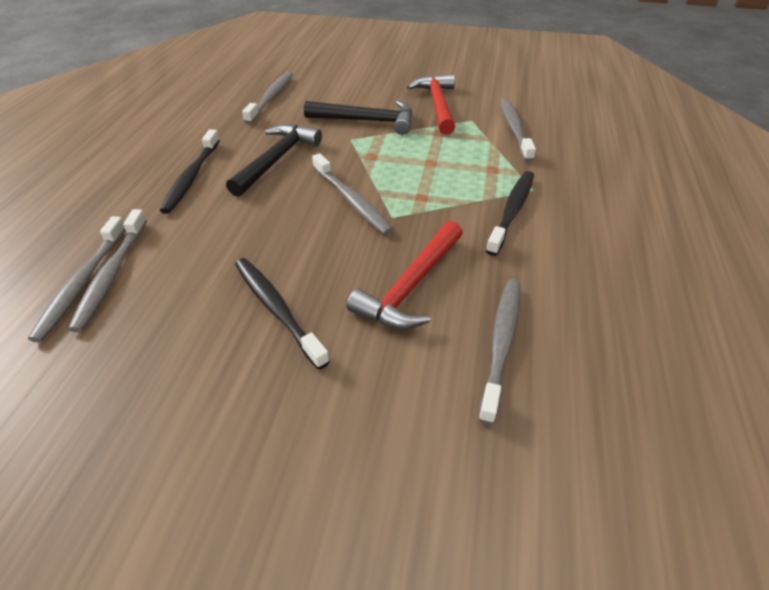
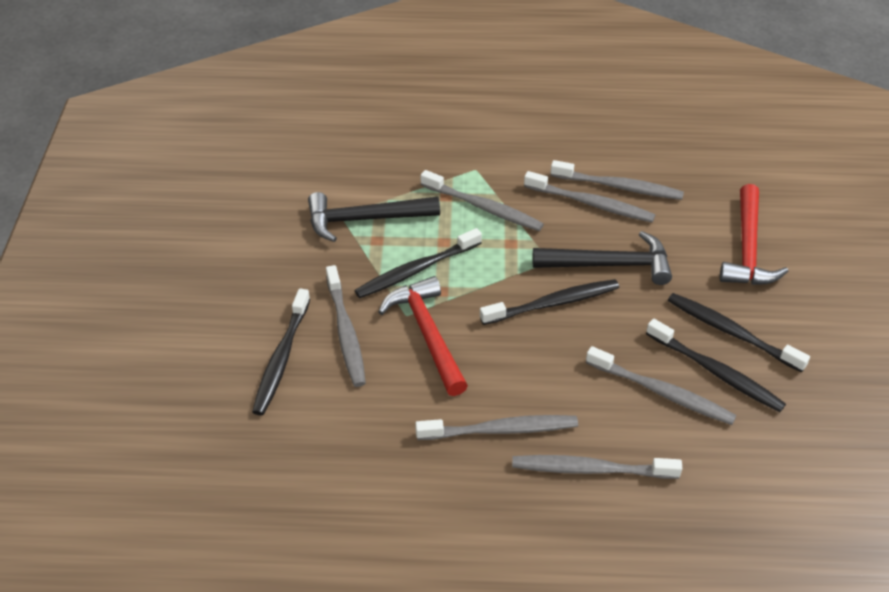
black toothbrush: 3 -> 5
grey toothbrush: 6 -> 7

